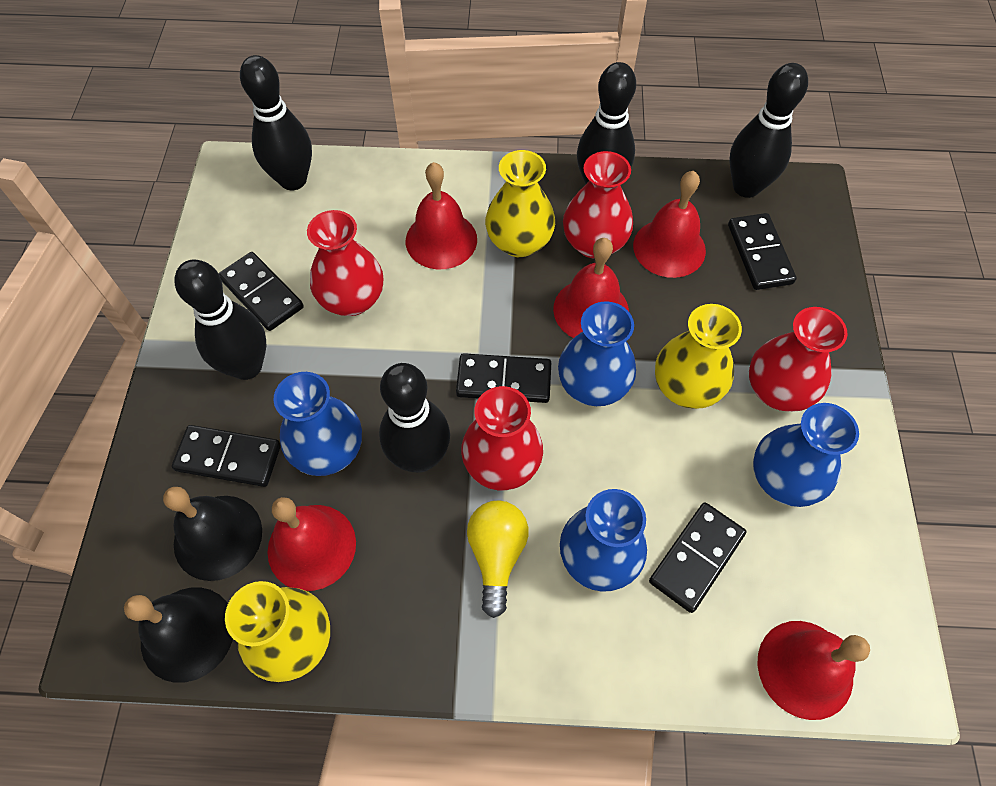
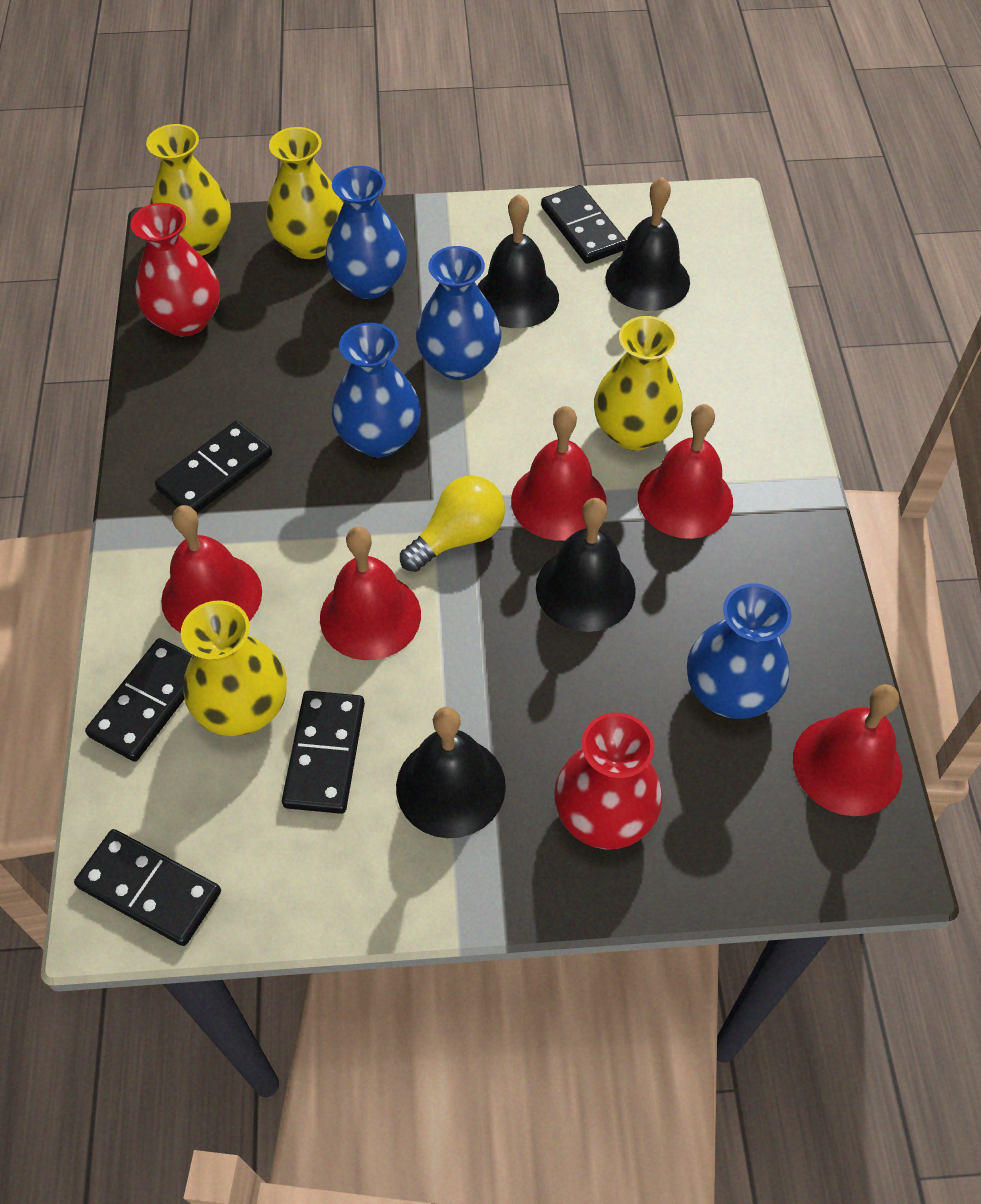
black bell: 2 -> 4
black bowling pin: 5 -> 0
red vase: 4 -> 2
yellow vase: 3 -> 4

